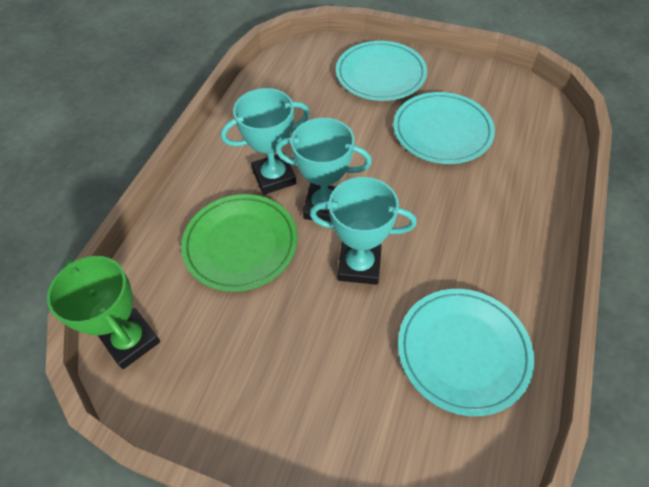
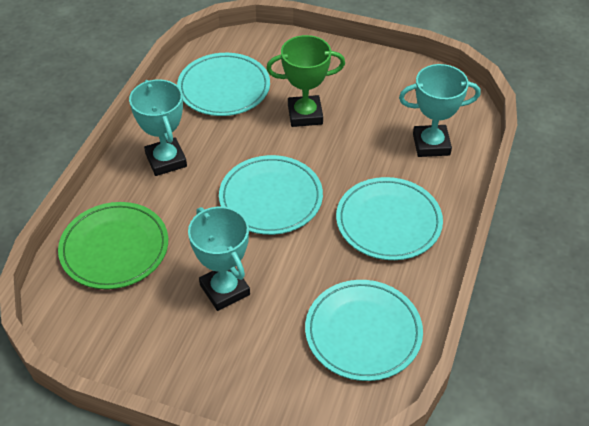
turquoise plate: 3 -> 4

